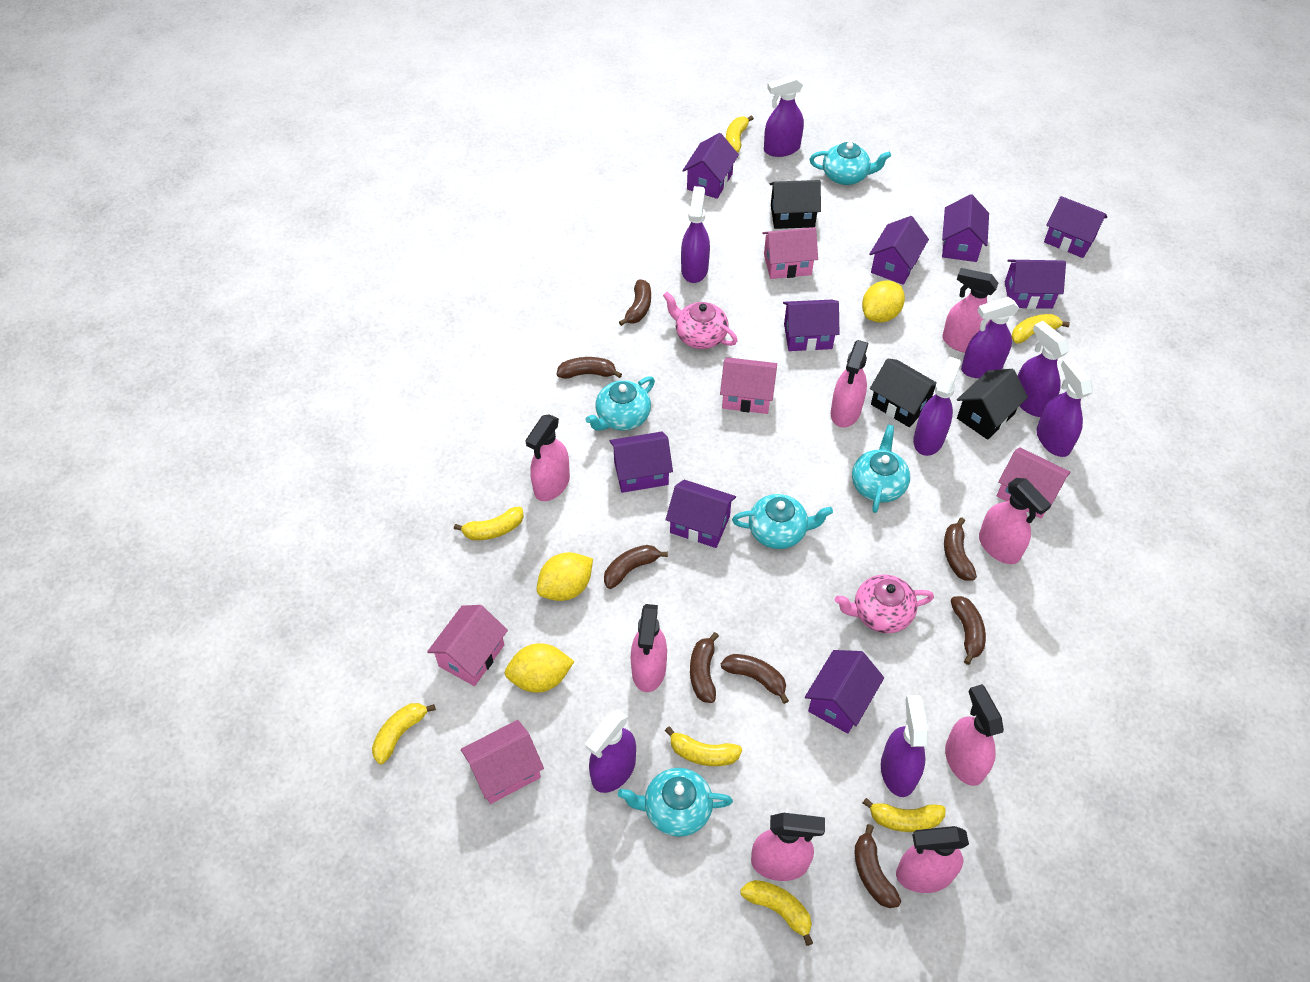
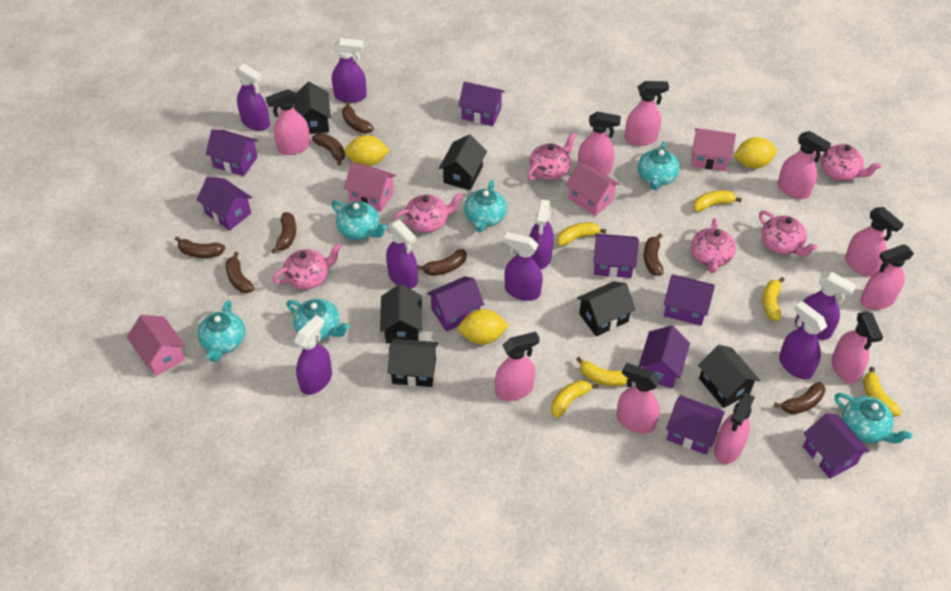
black house: 3 -> 6
pink house: 5 -> 4
pink spray bottle: 8 -> 10
pink teapot: 2 -> 6
turquoise teapot: 5 -> 6
yellow banana: 7 -> 6

